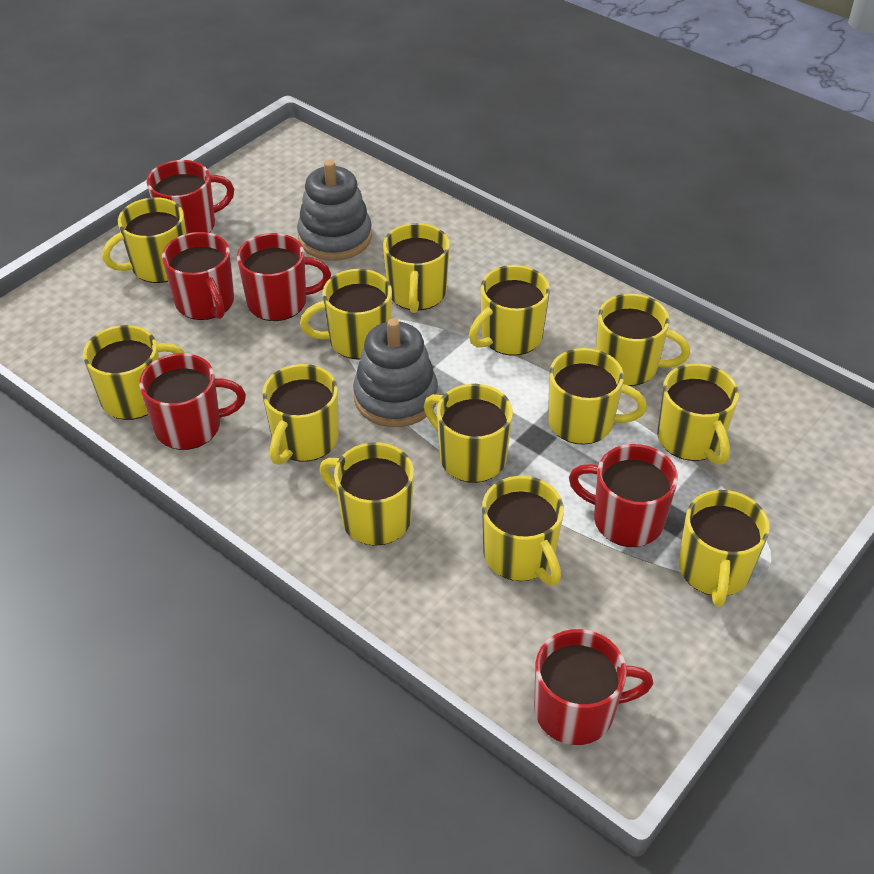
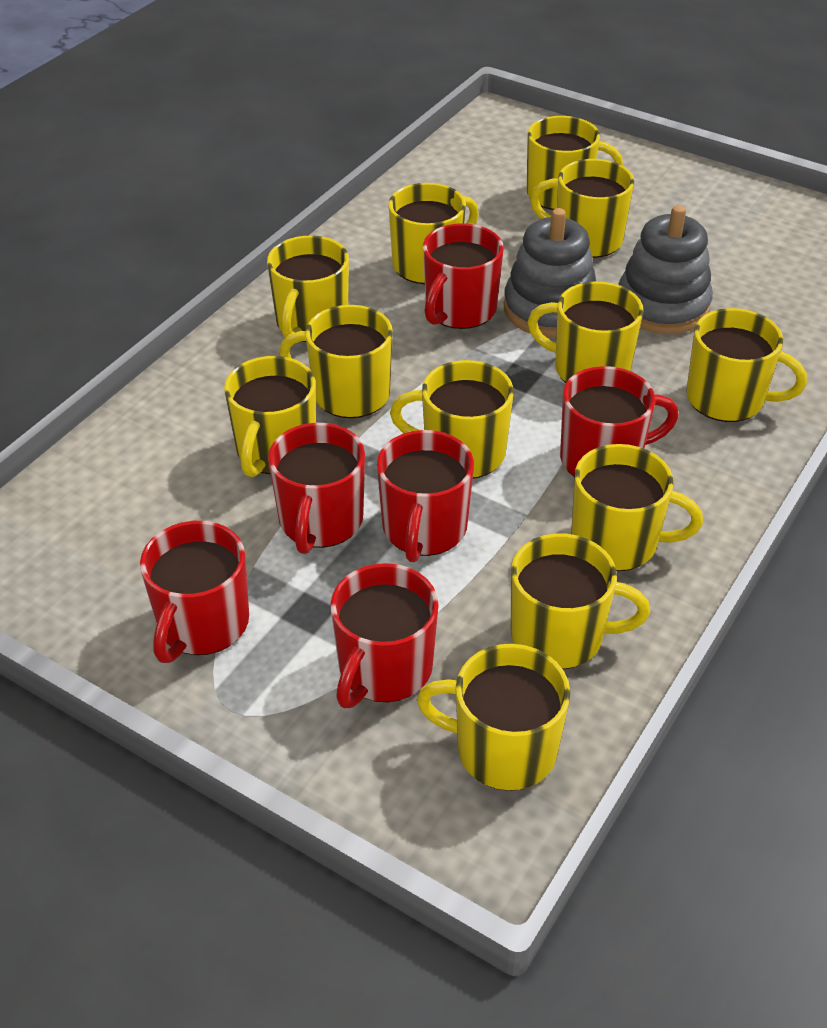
yellow mug: 13 -> 12

